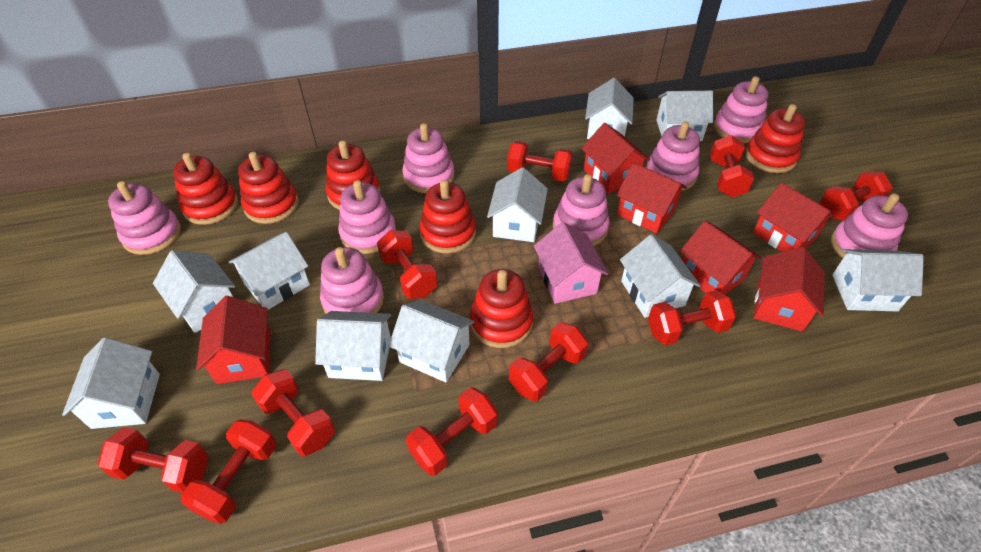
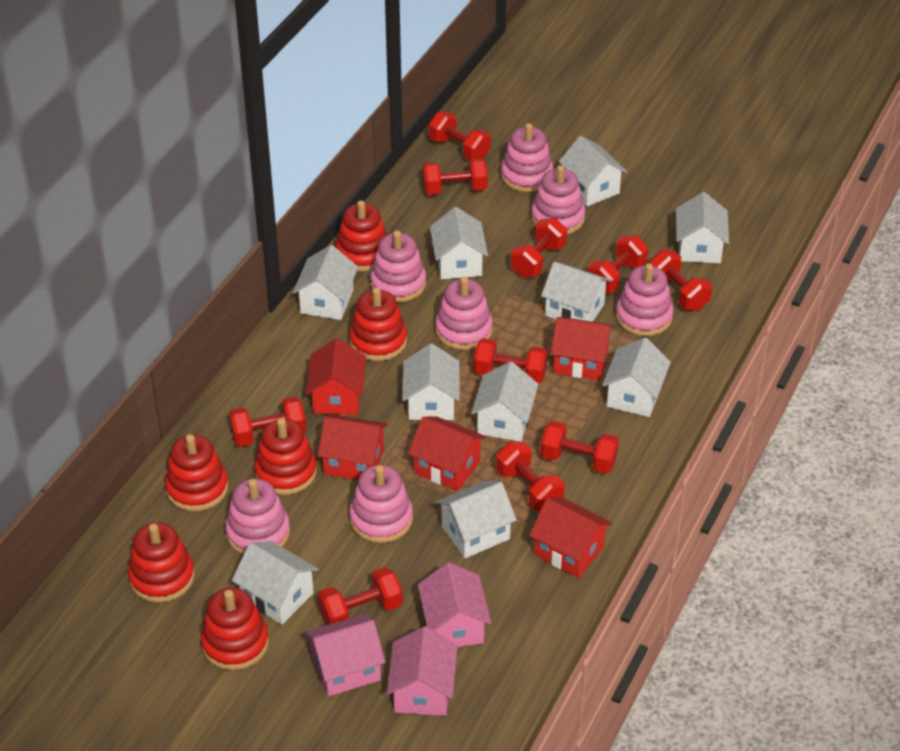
pink house: 1 -> 3
pink stacking toy: 8 -> 7
red house: 6 -> 5

